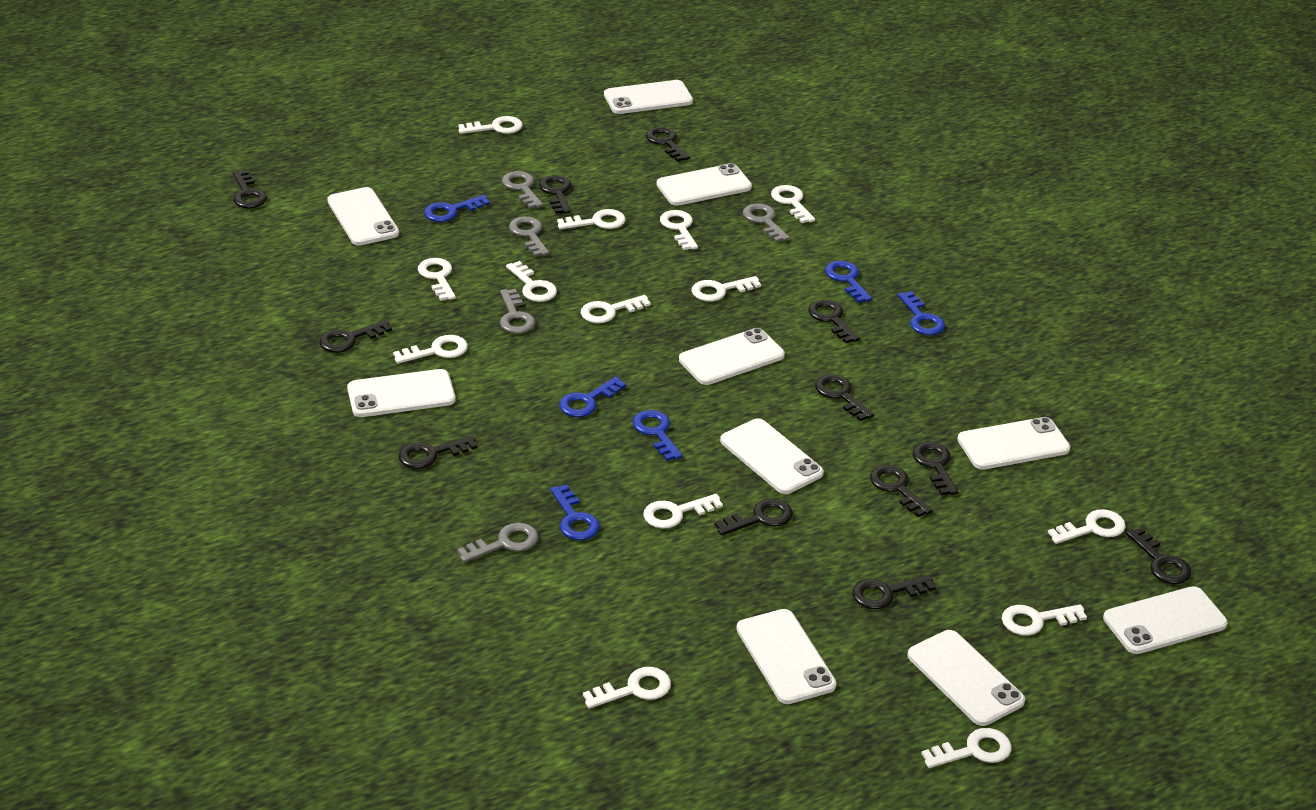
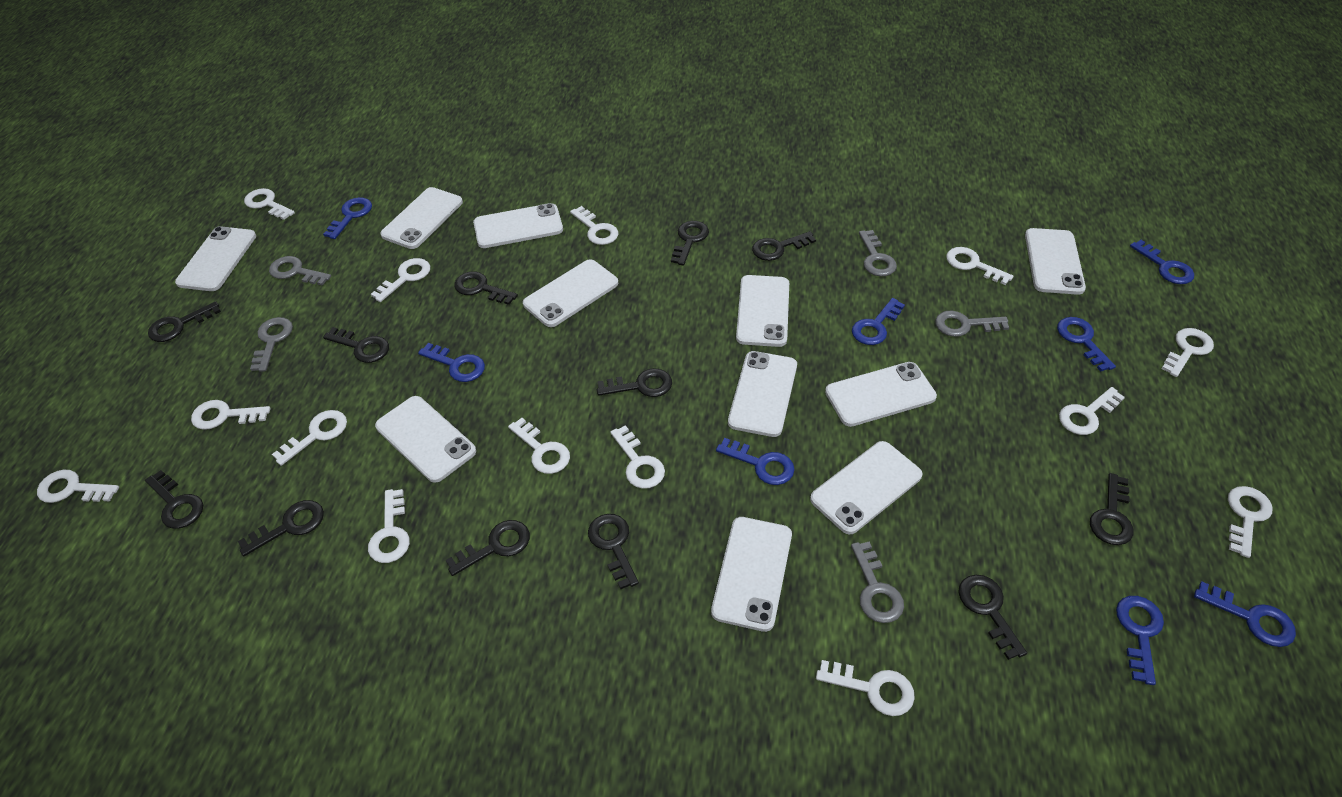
blue key: 6 -> 8
white phone: 10 -> 11

